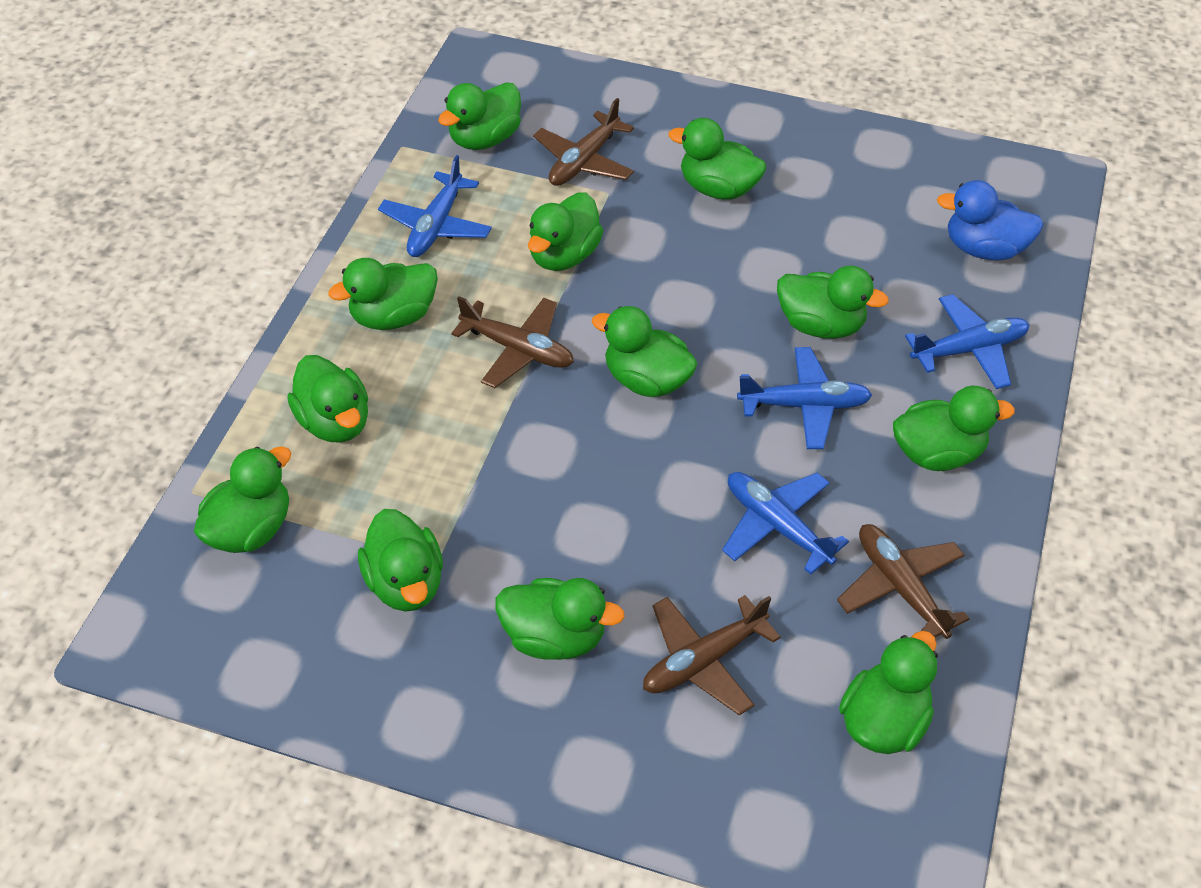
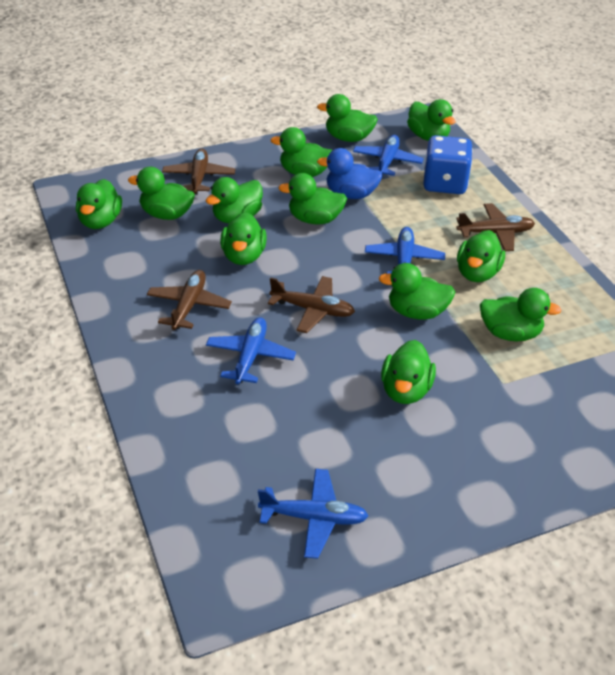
blue dice: 0 -> 1

